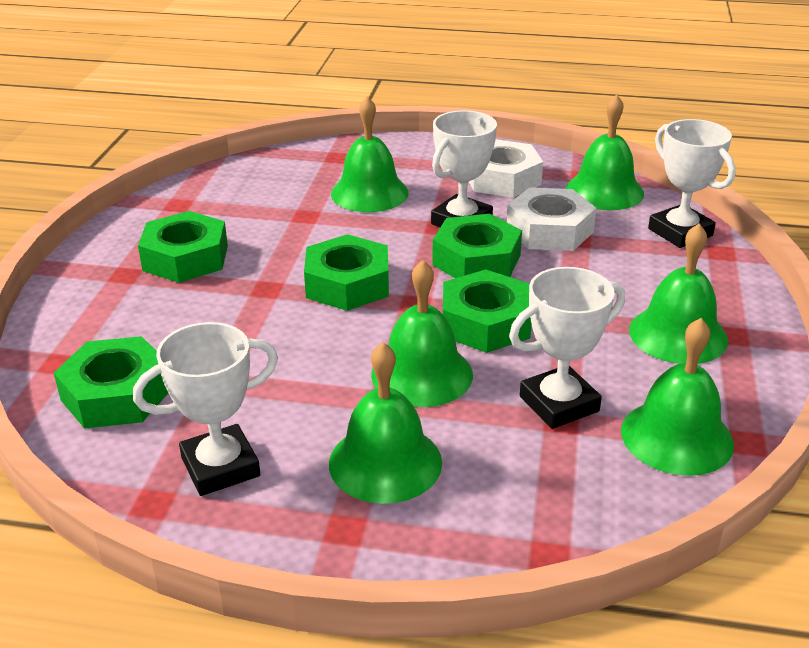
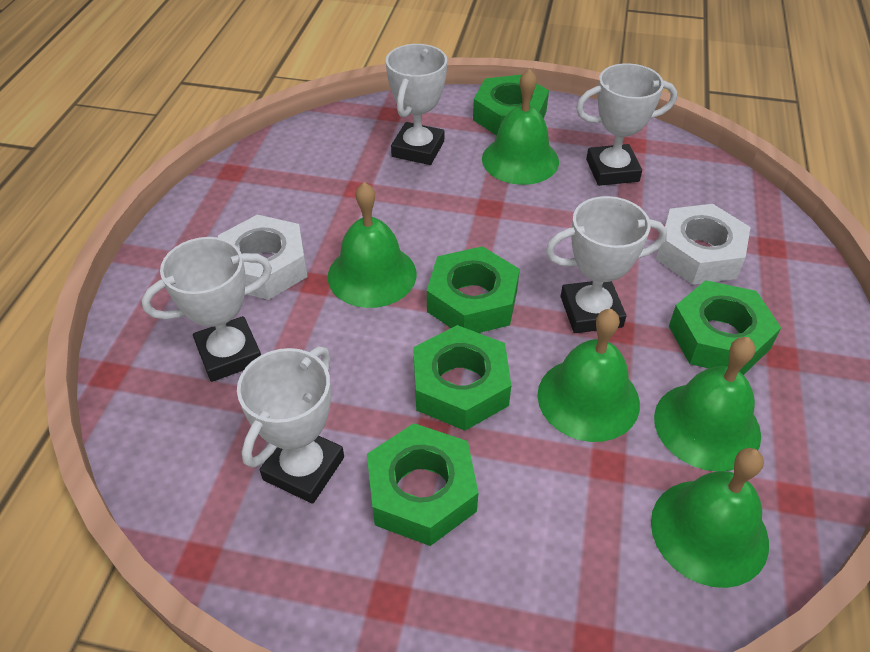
green bell: 6 -> 5
white trophy: 4 -> 5

